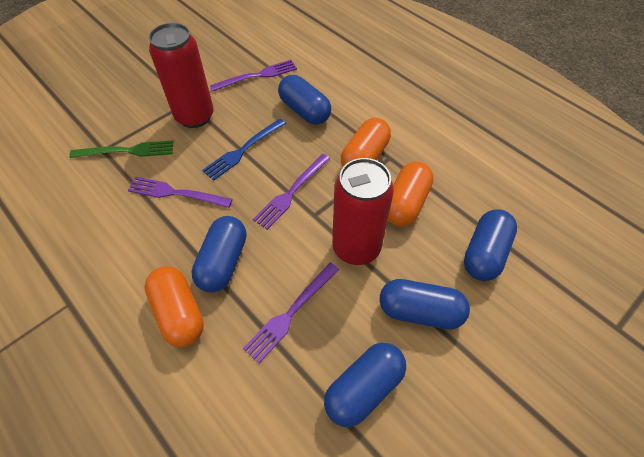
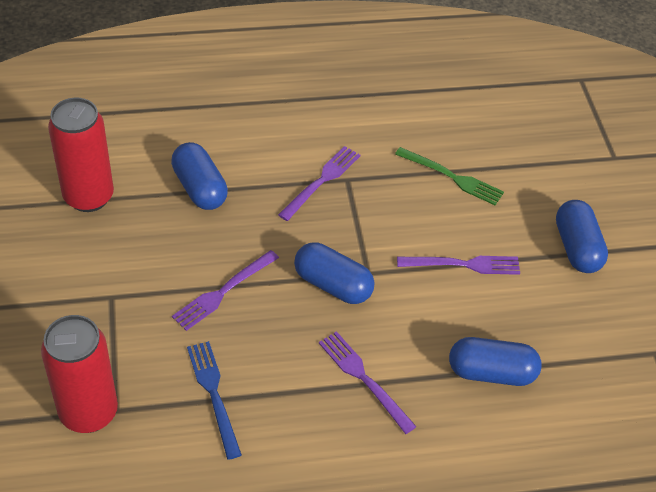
blue capsule: 5 -> 4
orange capsule: 3 -> 0

